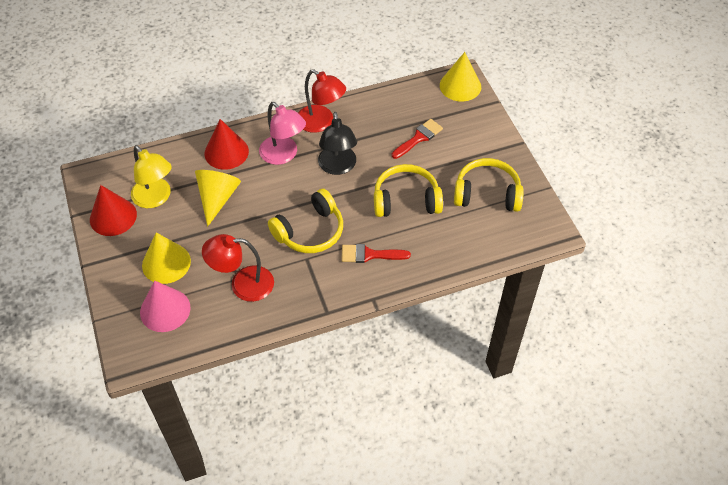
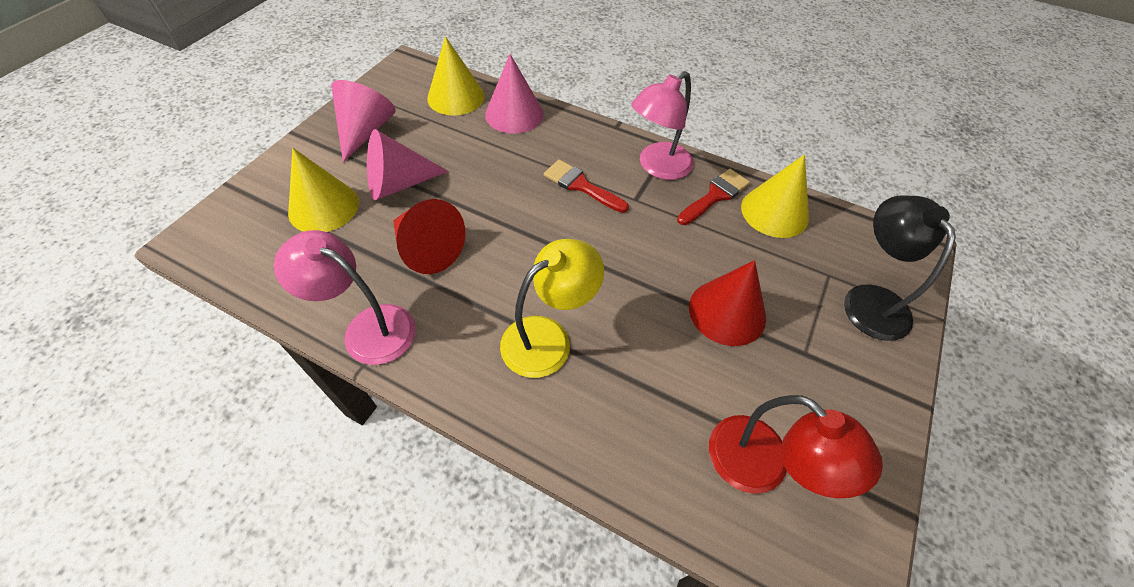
pink cone: 1 -> 3
pink lamp: 1 -> 2
red lamp: 2 -> 1
yellow headphones: 3 -> 0

